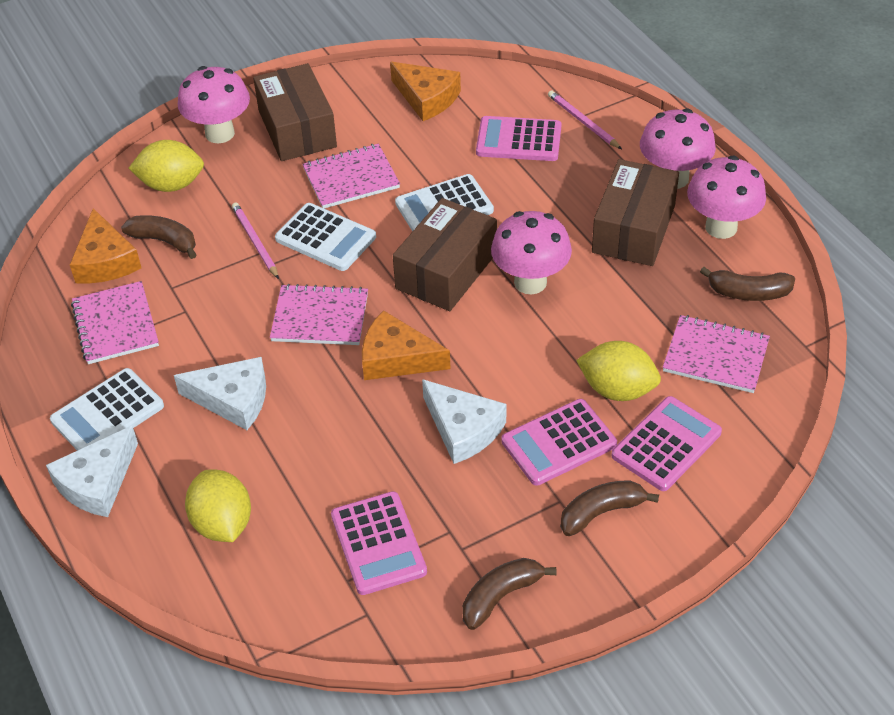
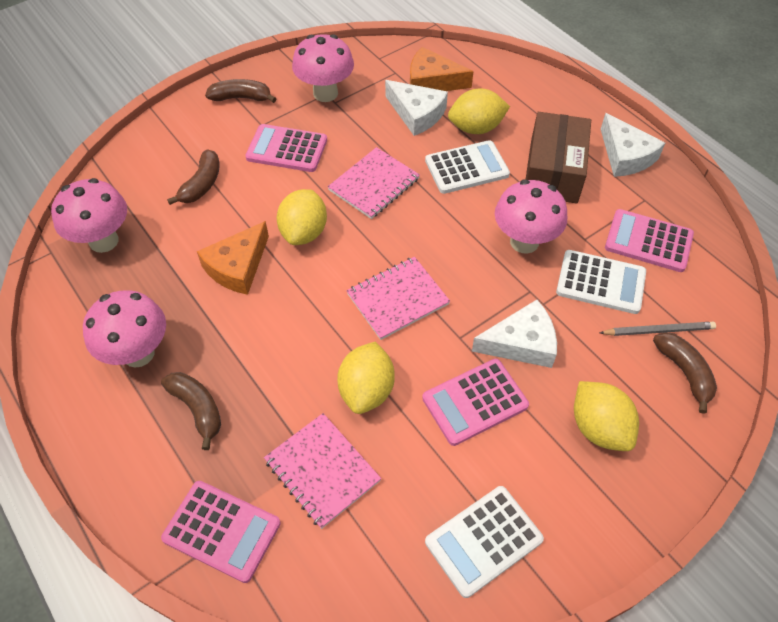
brown box: 3 -> 1
grey pencil: 0 -> 1
orange cheese: 3 -> 2
pink notebook: 4 -> 3
pink pencil: 2 -> 0
yellow lemon: 3 -> 4

